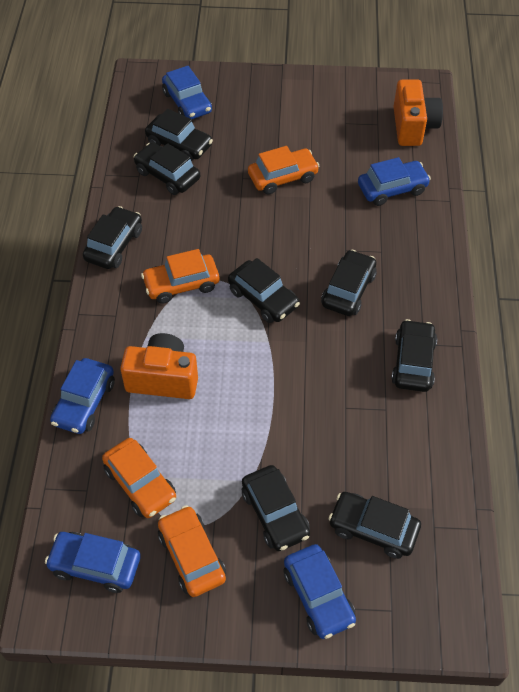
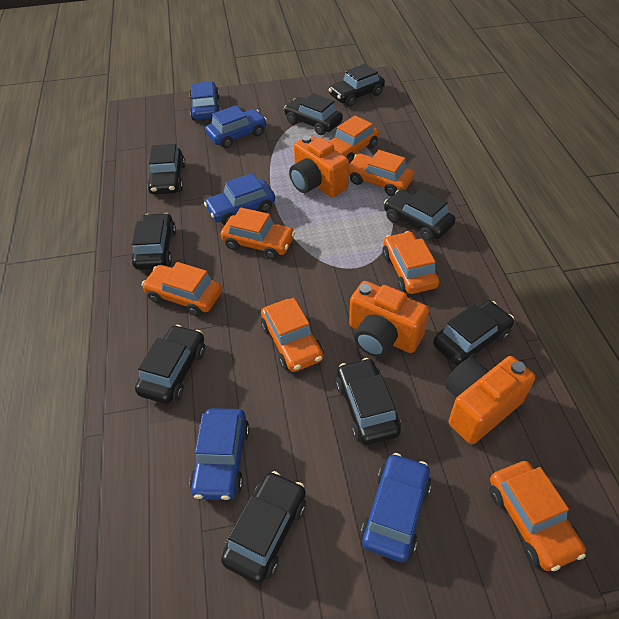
black car: 8 -> 9
orange camera: 2 -> 3
orange car: 4 -> 7

